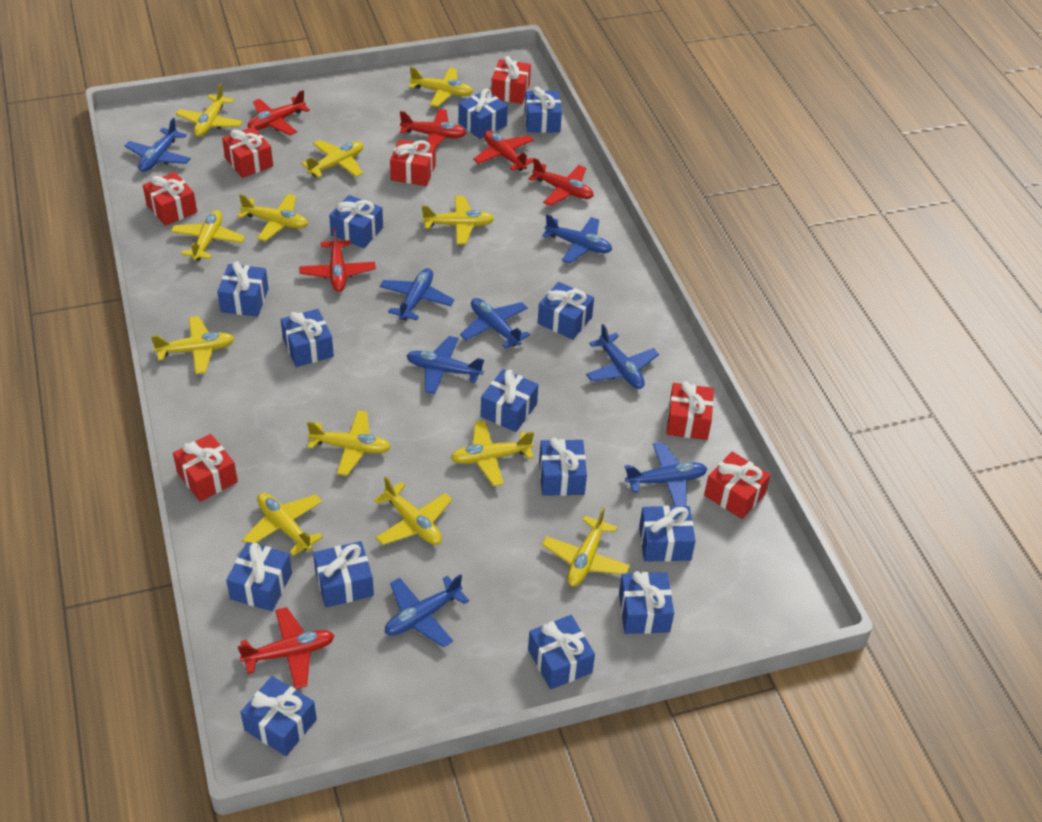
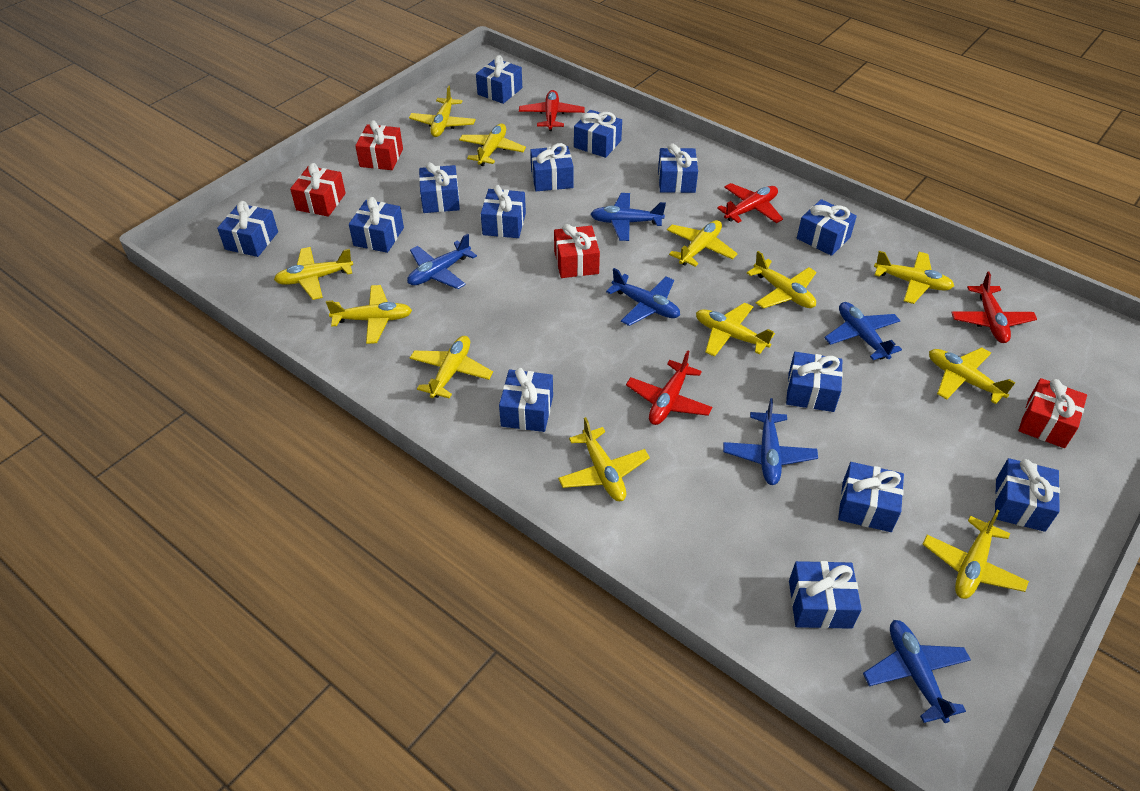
blue plane: 8 -> 6
red gift: 7 -> 4
red plane: 6 -> 4

